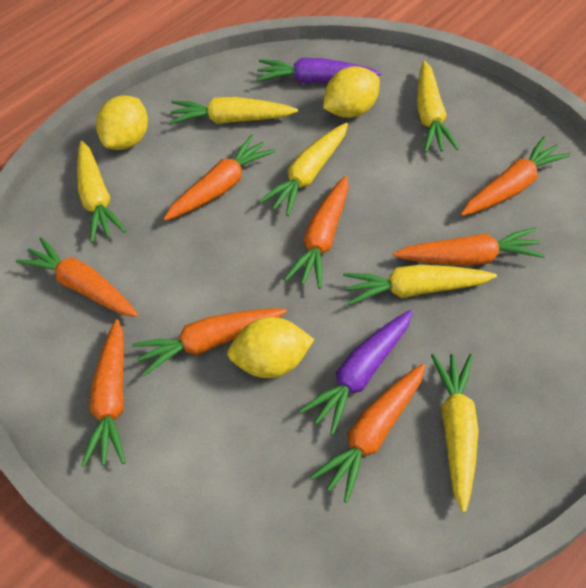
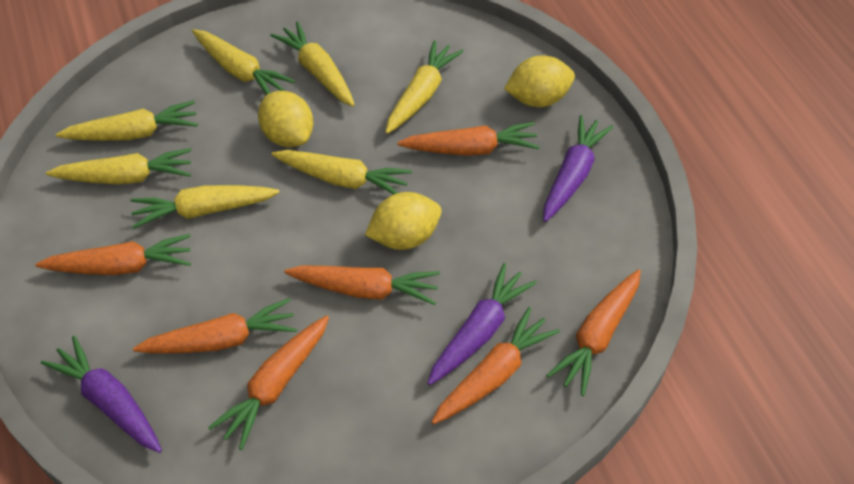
orange carrot: 8 -> 7
purple carrot: 2 -> 3
yellow carrot: 6 -> 7

